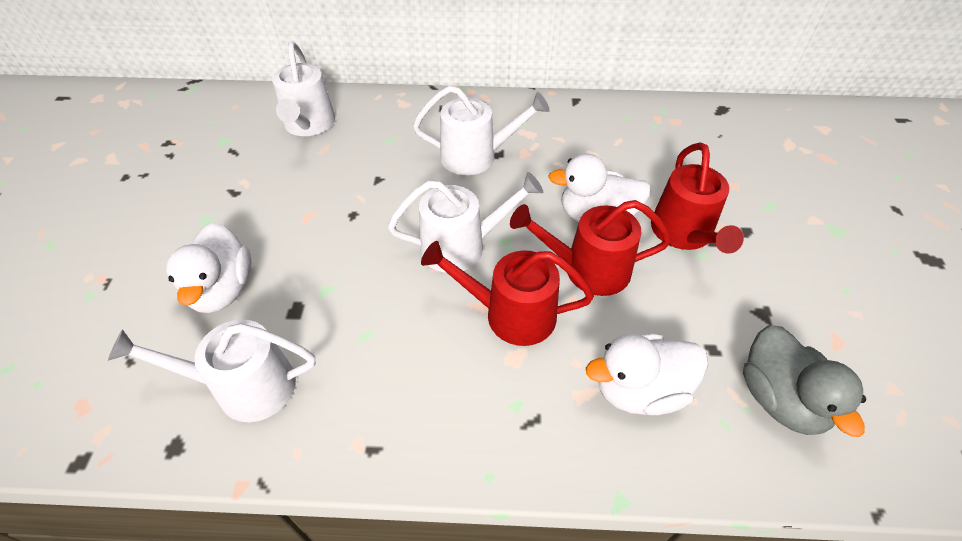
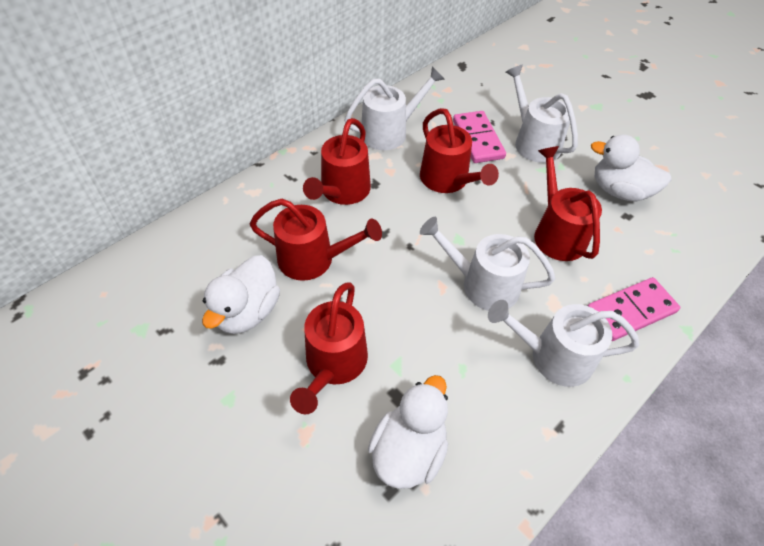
grey duck: 1 -> 0
pink domino: 0 -> 2
red watering can: 3 -> 5

